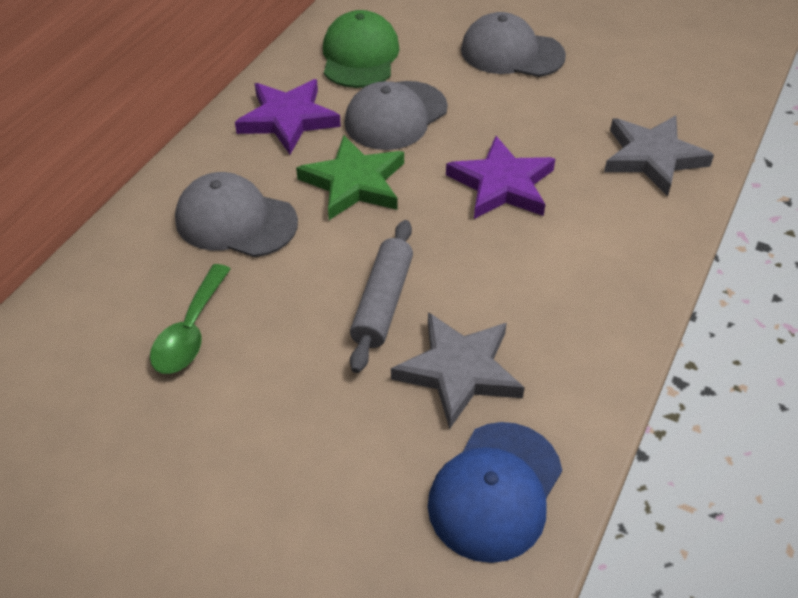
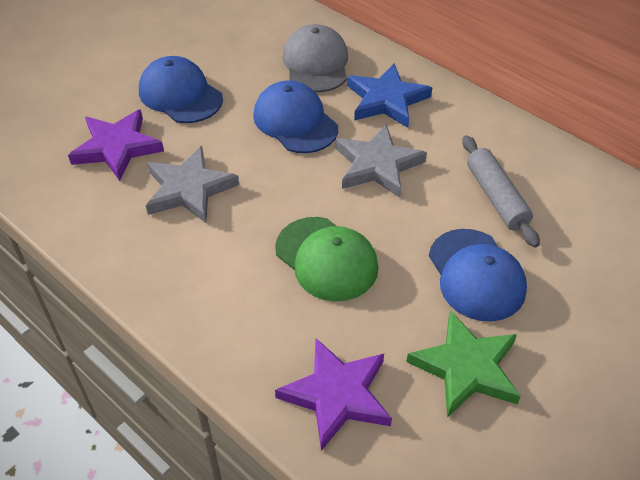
blue cap: 1 -> 3
blue star: 0 -> 1
green spoon: 1 -> 0
grey cap: 3 -> 1

